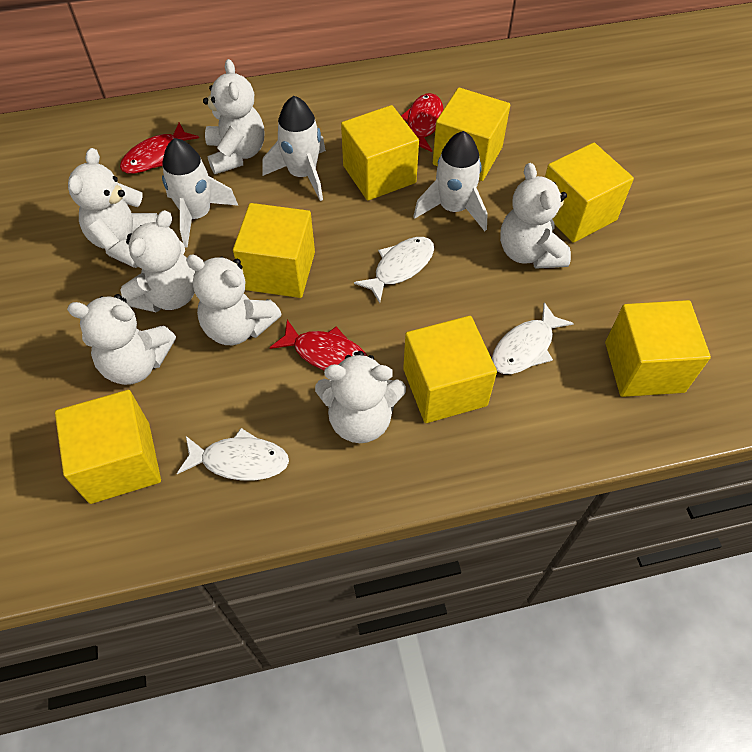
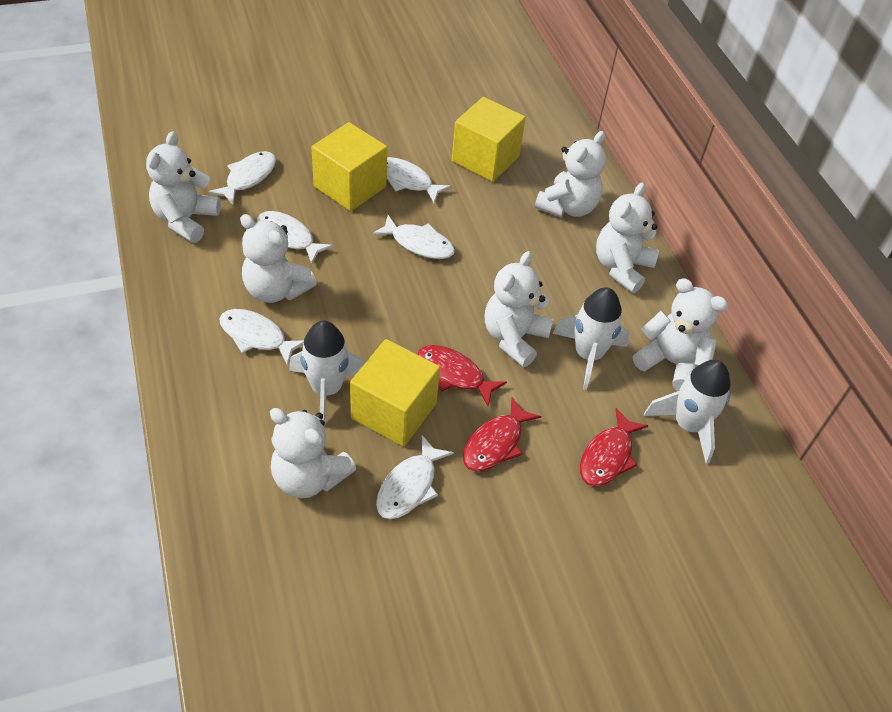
white fish: 3 -> 6
yellow cube: 7 -> 3

